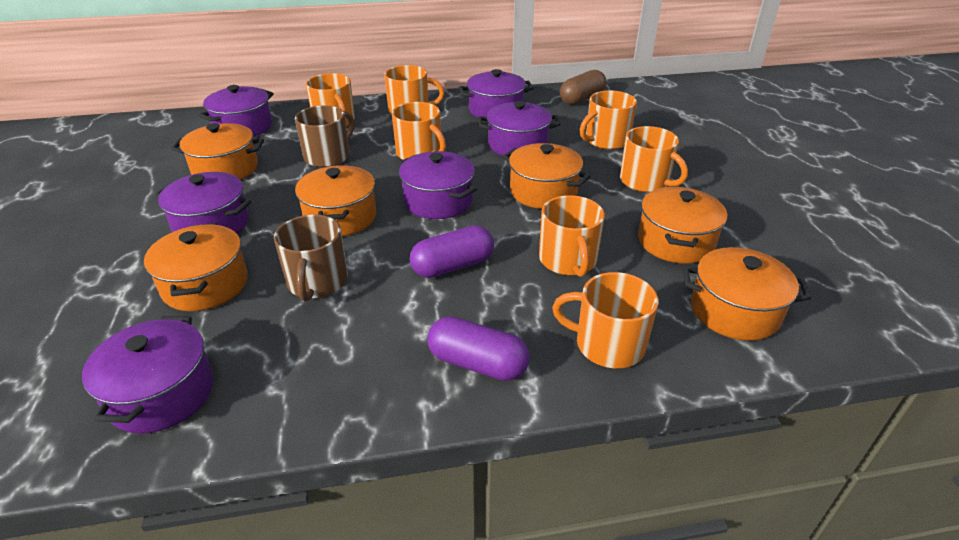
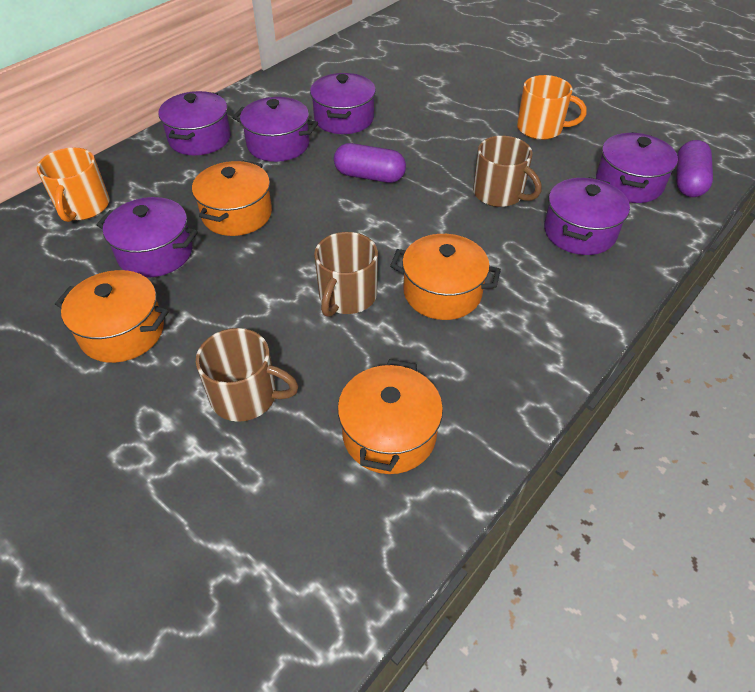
brown capsule: 1 -> 0
brown mug: 2 -> 3
orange mug: 7 -> 2
orange pot: 6 -> 4

